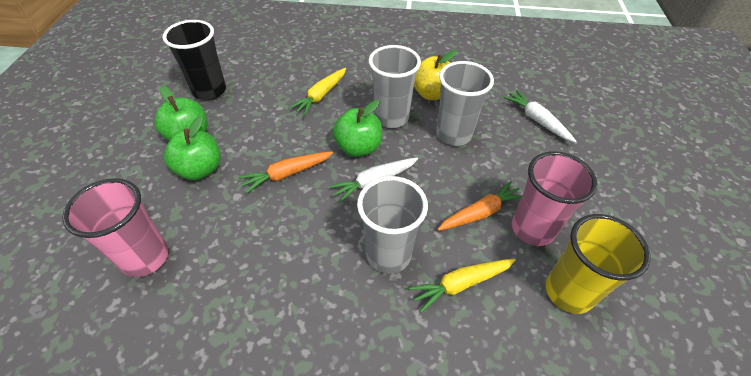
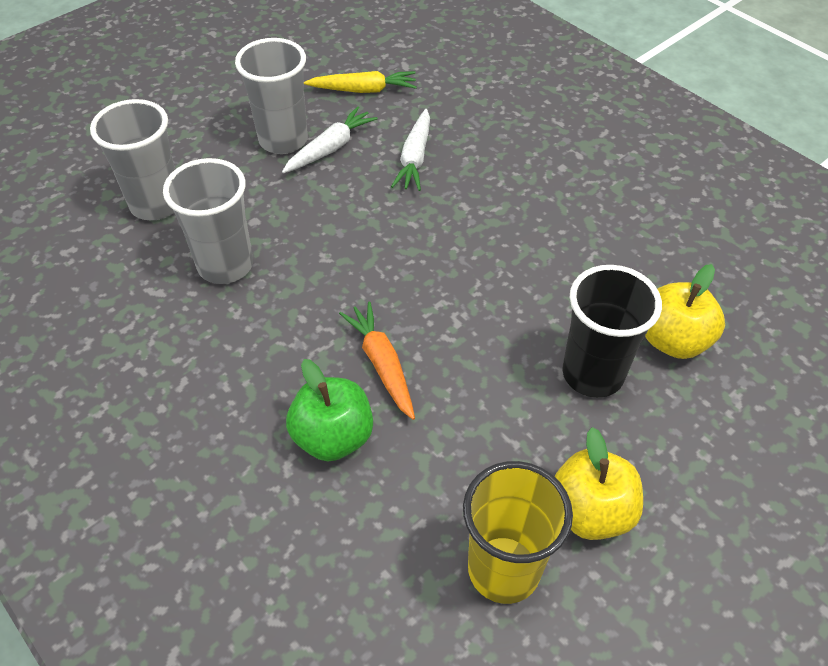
green apple: 3 -> 1
orange carrot: 2 -> 1
pink cup: 2 -> 0
yellow apple: 1 -> 2
yellow carrot: 2 -> 1

